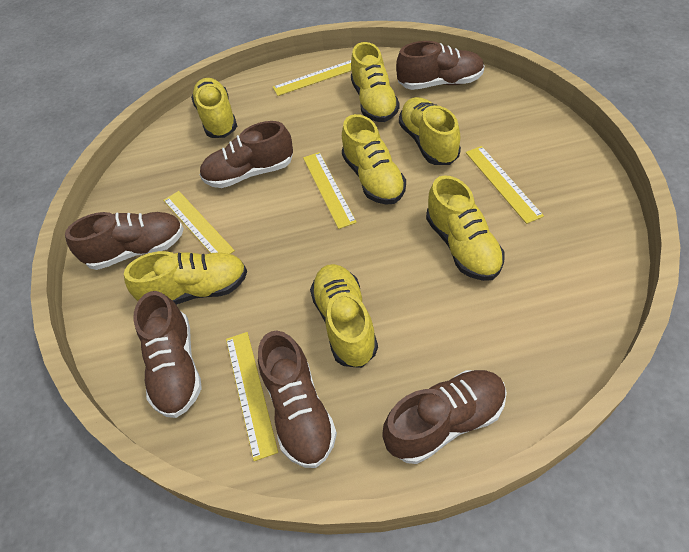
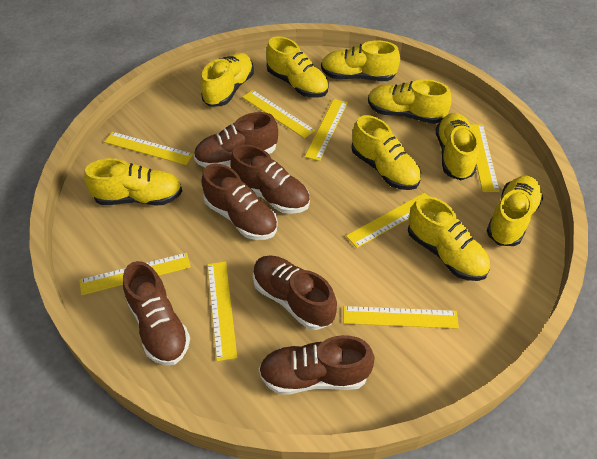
yellow ruler: 5 -> 8
yellow shoe: 7 -> 9

